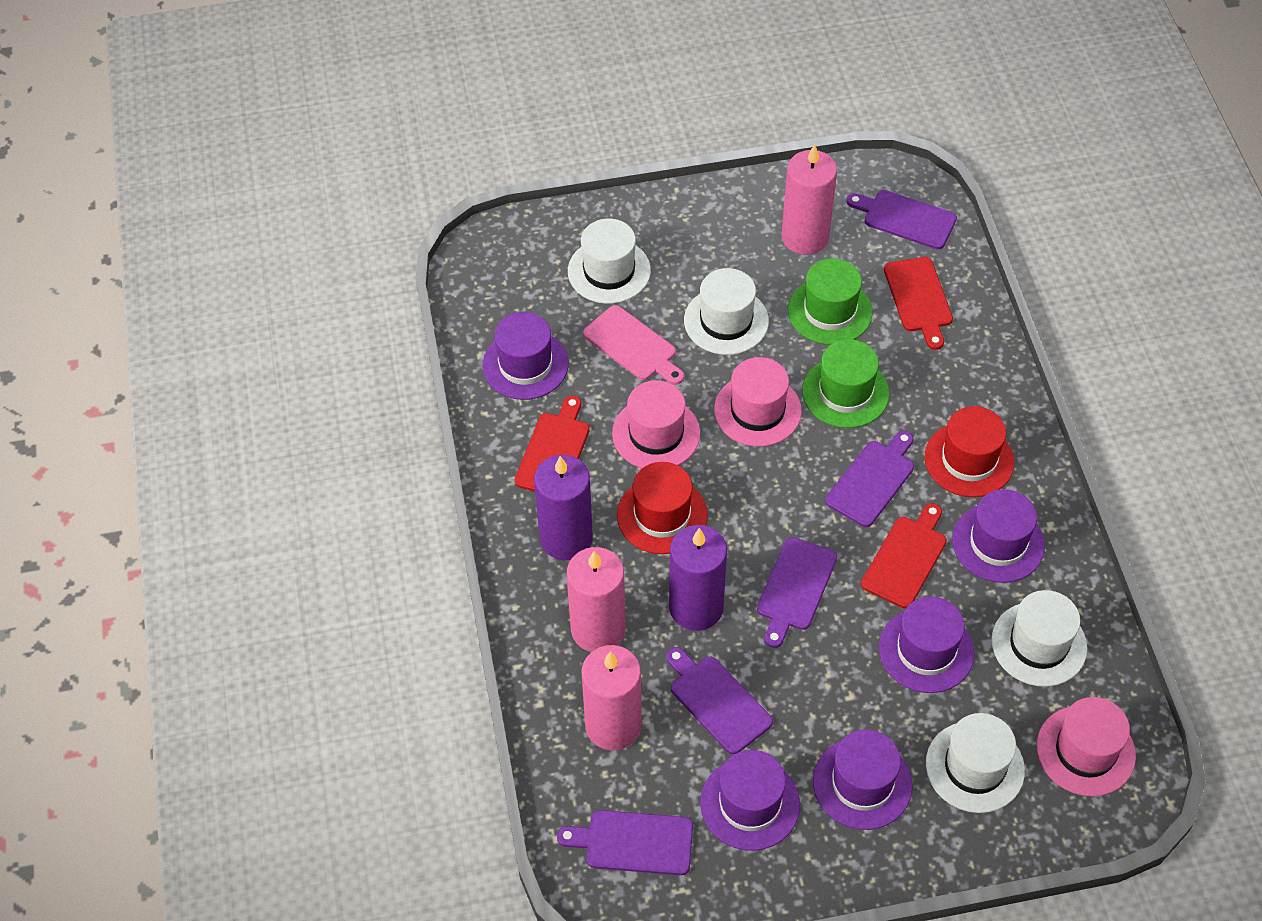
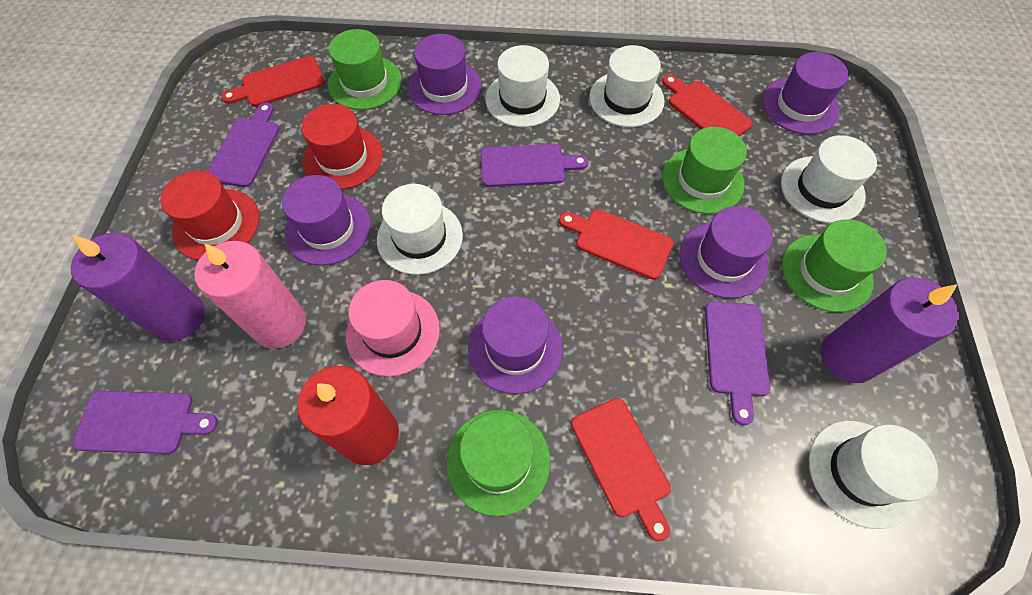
green hat: 2 -> 4
pink candle: 3 -> 1
pink cutting board: 1 -> 0
pink hat: 3 -> 1
purple cutting board: 5 -> 4
red candle: 0 -> 1
red cutting board: 3 -> 4
white hat: 4 -> 5

